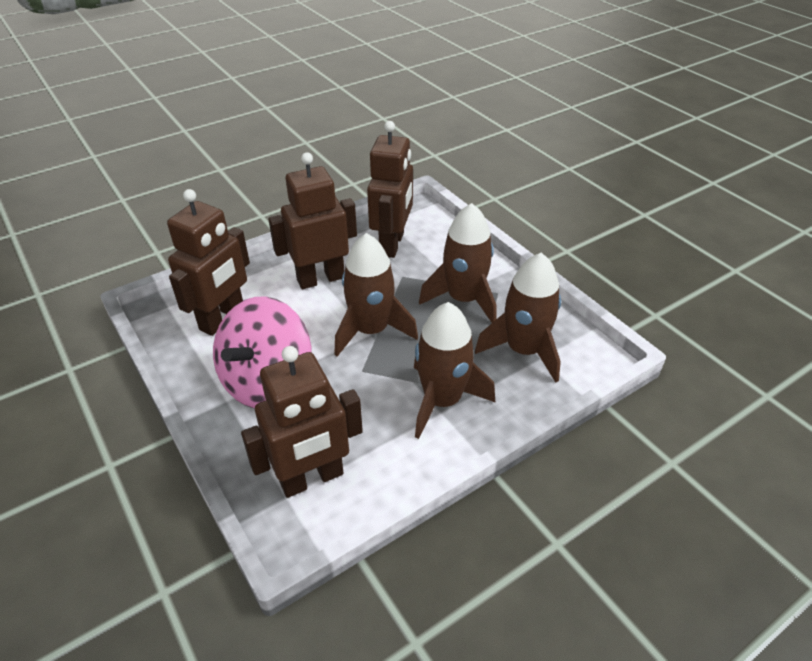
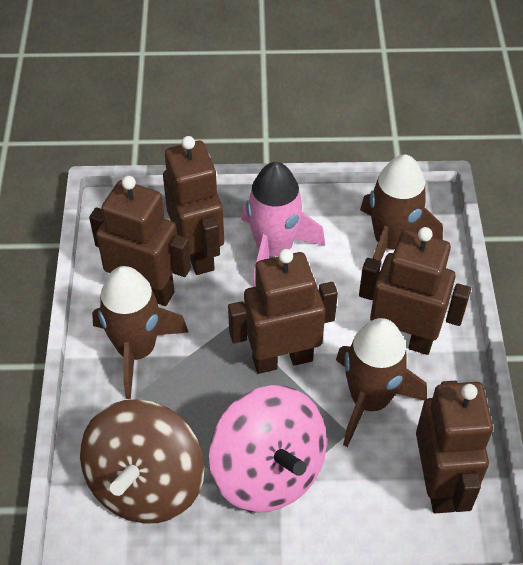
brown robot: 4 -> 5
brown rocket: 4 -> 3
brown spinning top: 0 -> 1
pink rocket: 0 -> 1

